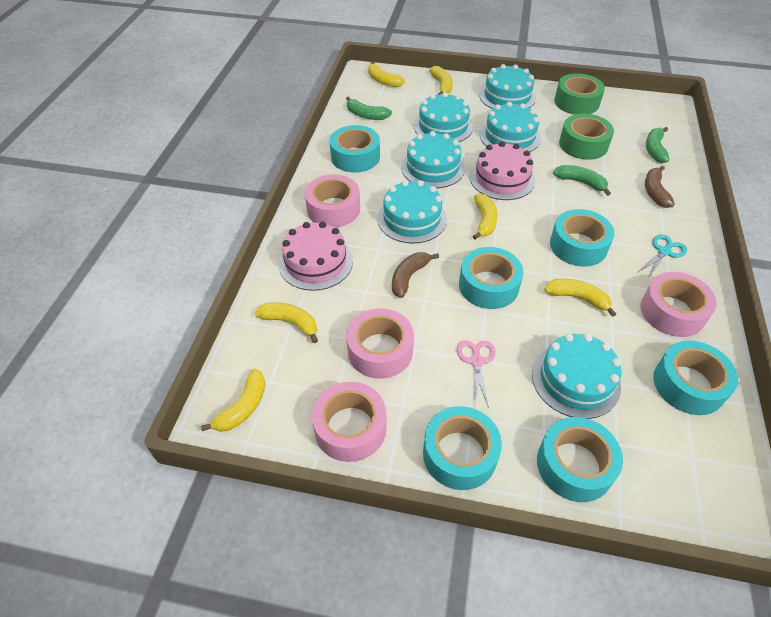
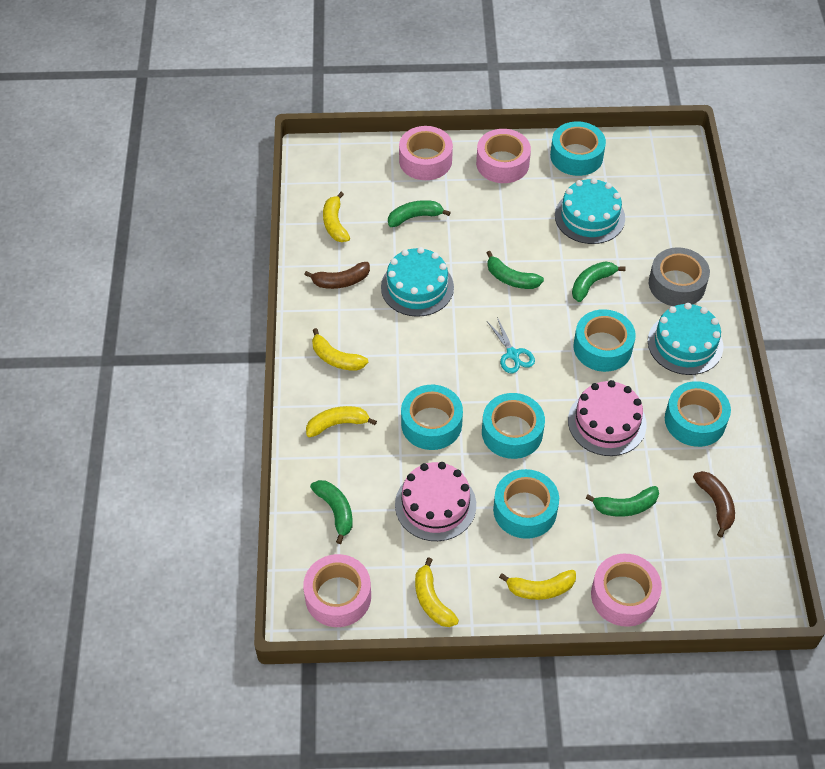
green banana: 3 -> 5
green tape: 2 -> 0
grey tape: 0 -> 1
pink scissors: 1 -> 0
turquoise cake: 6 -> 3
yellow banana: 6 -> 5

